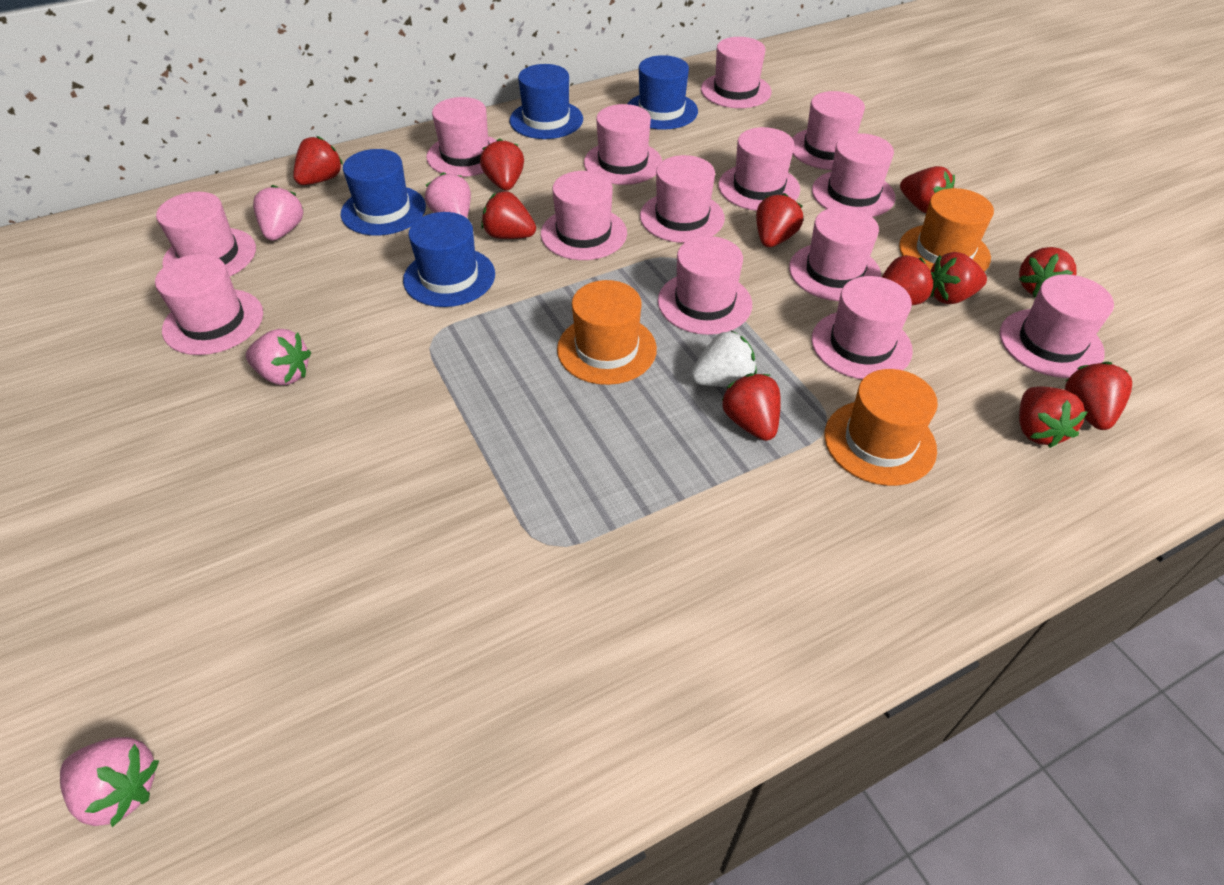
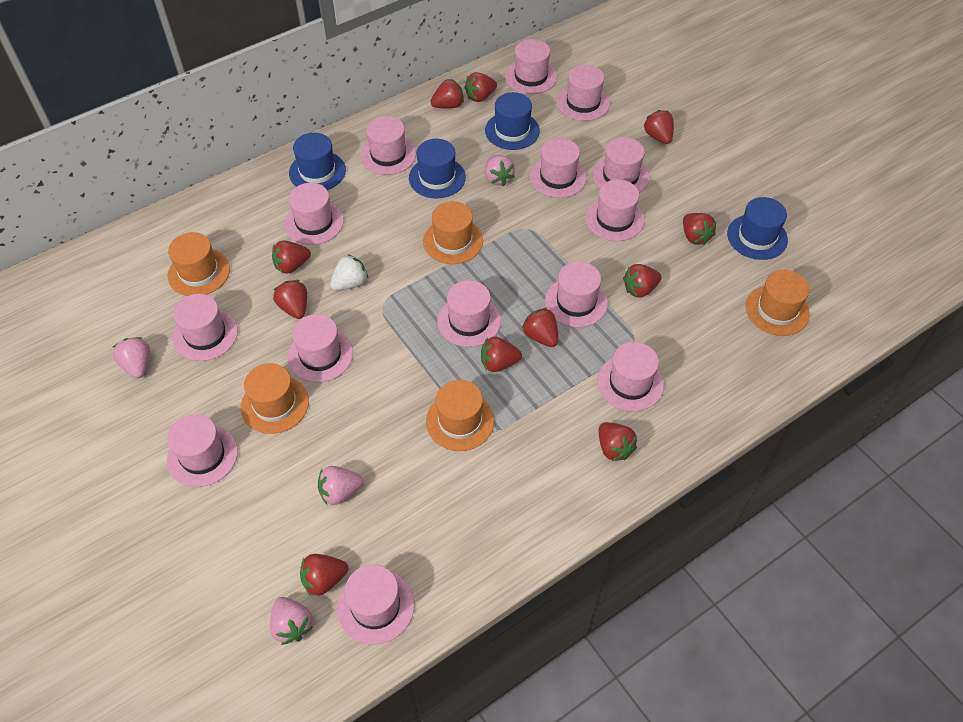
orange hat: 3 -> 5

